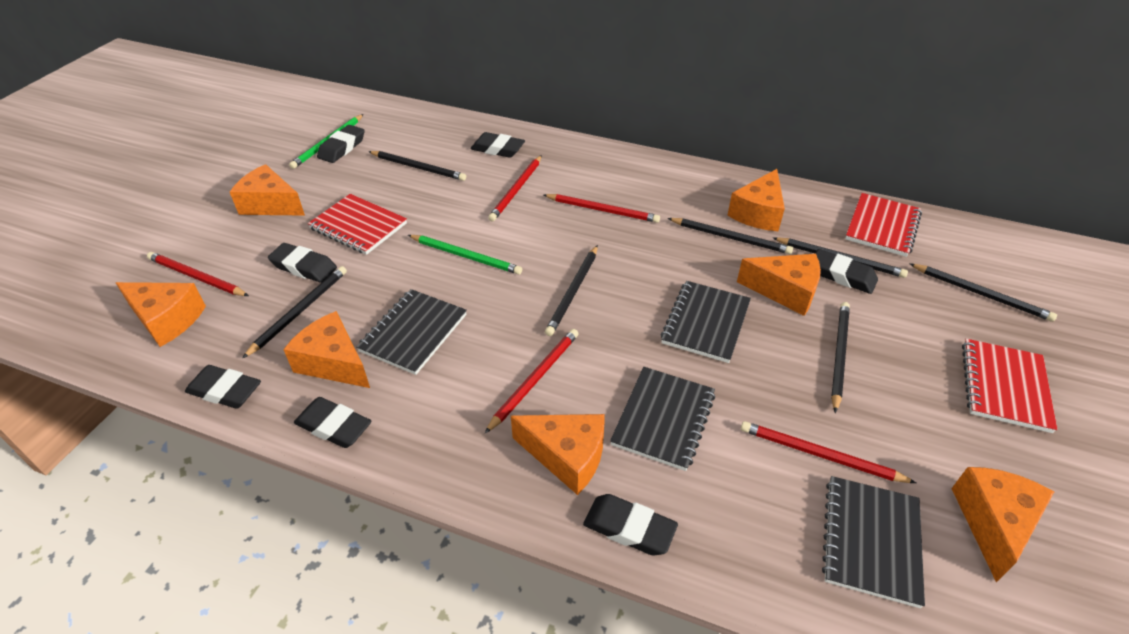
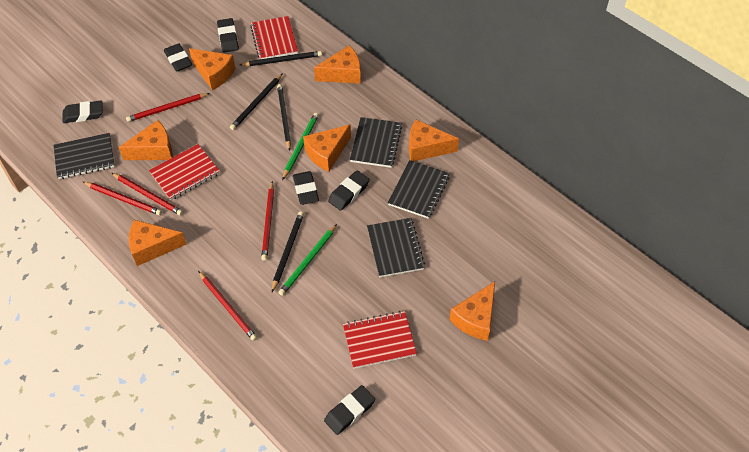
black eraser: 7 -> 6
black pencil: 7 -> 4

